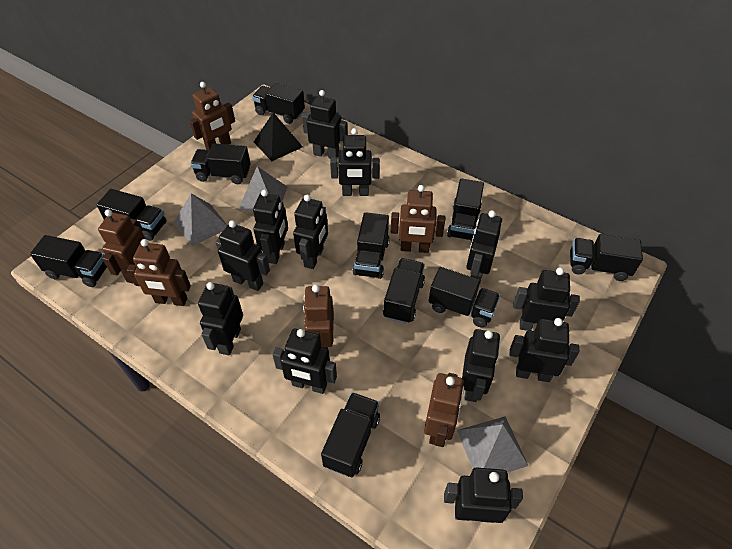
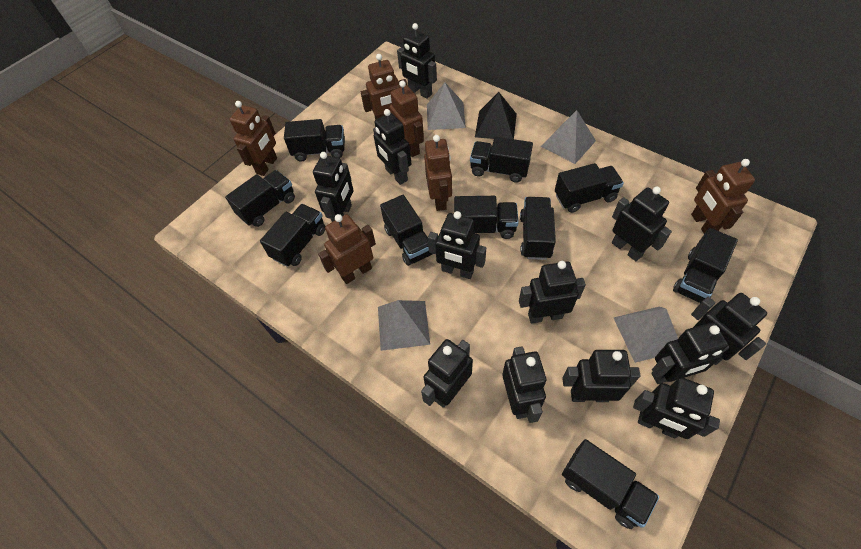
grey pyramid: 3 -> 4

